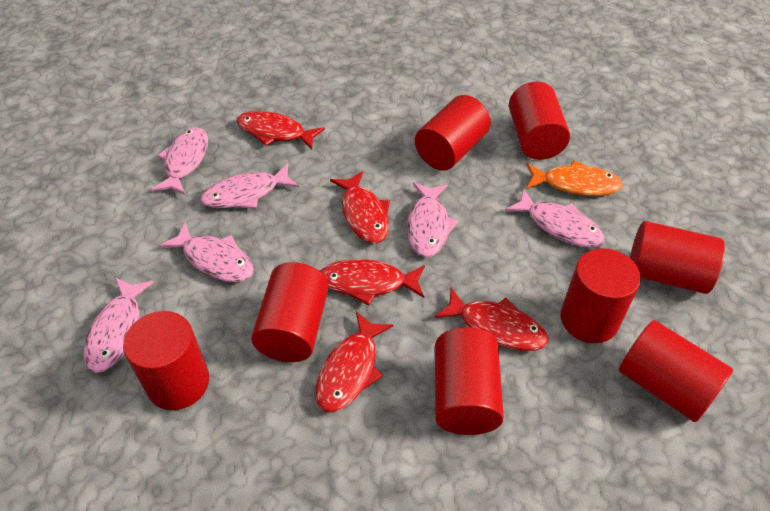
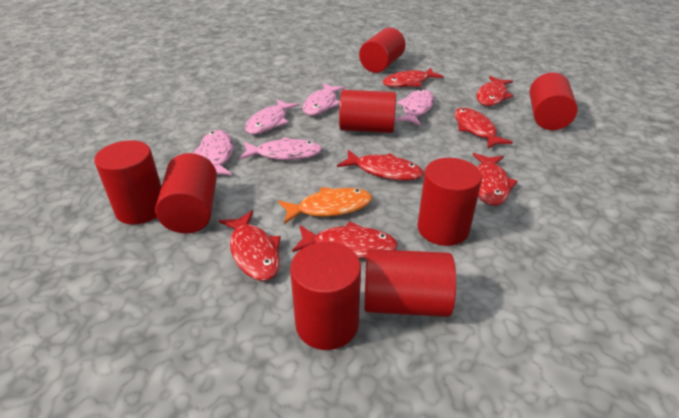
pink fish: 6 -> 5
red fish: 5 -> 7

